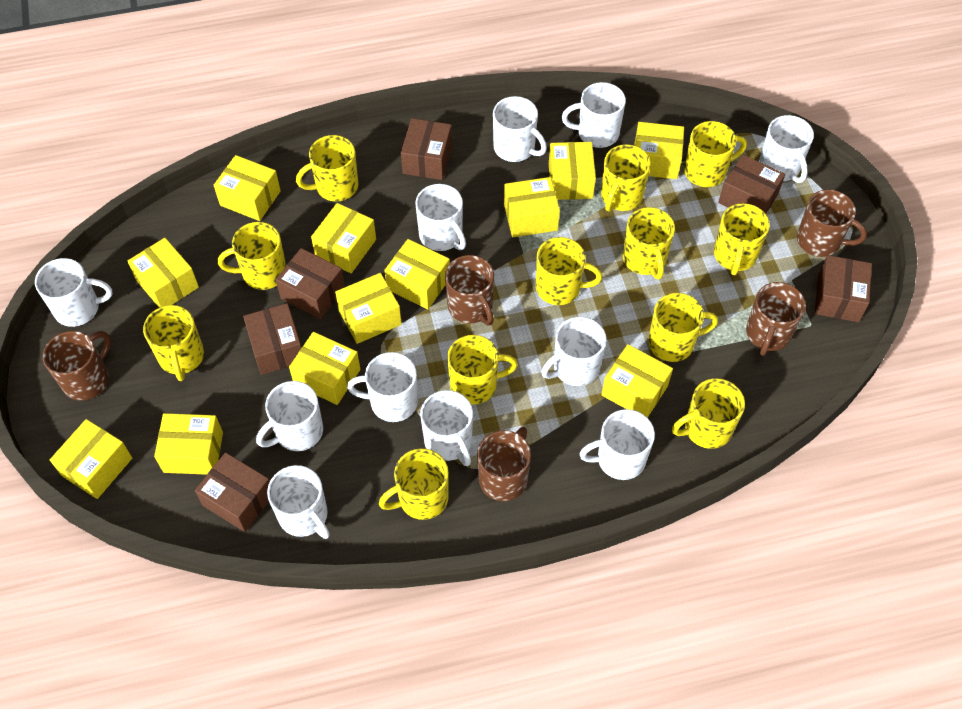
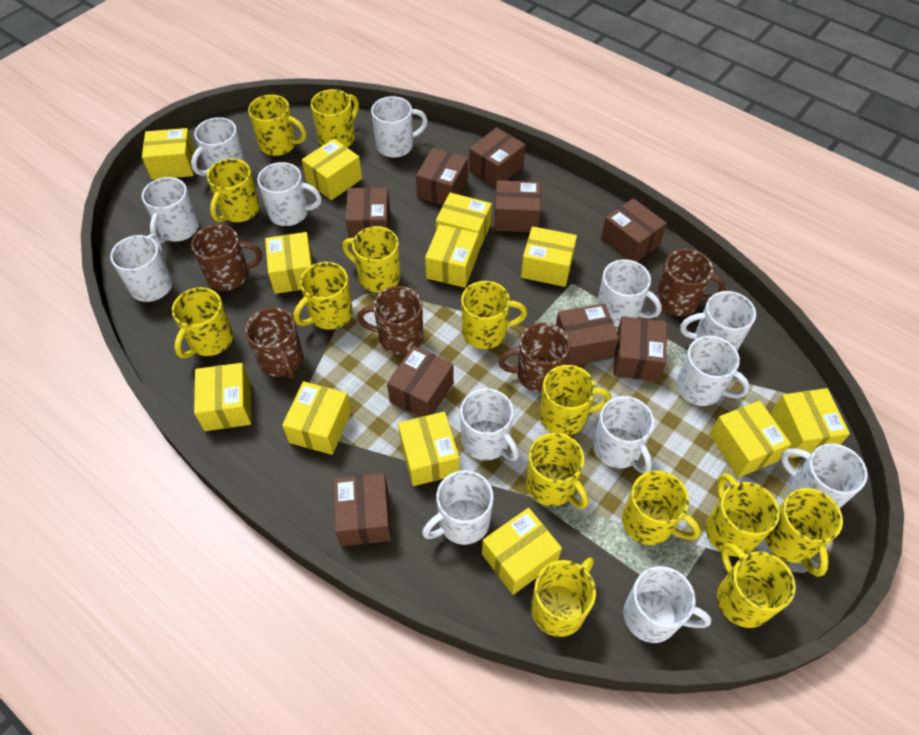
brown box: 6 -> 9
white mug: 11 -> 13
yellow mug: 12 -> 14

